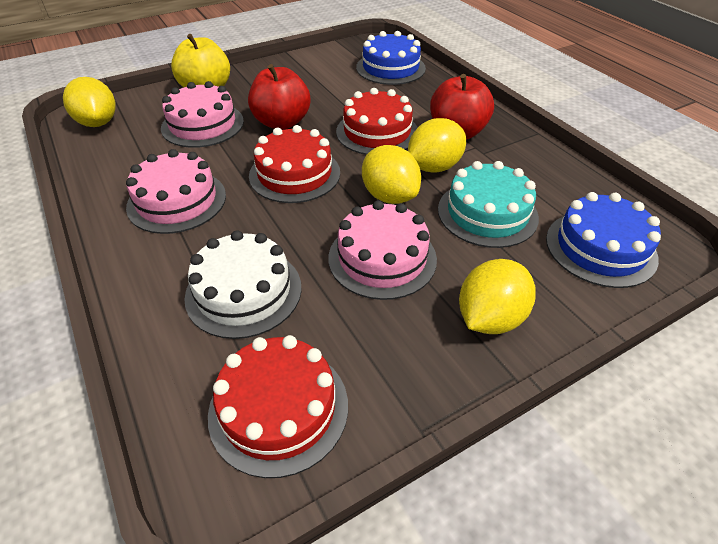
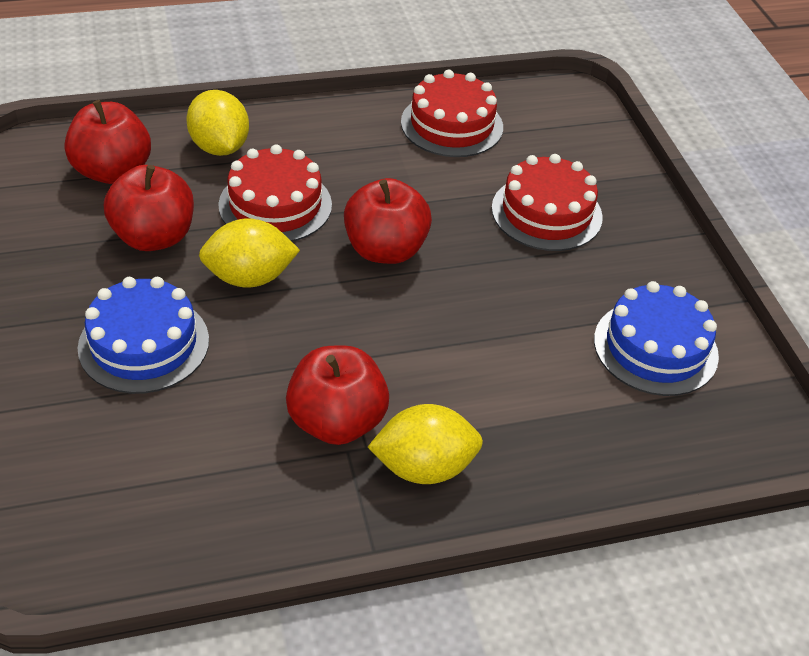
pink cake: 3 -> 0
red apple: 2 -> 4
turquoise cake: 1 -> 0
white cake: 1 -> 0
yellow apple: 1 -> 0
yellow lemon: 4 -> 3

